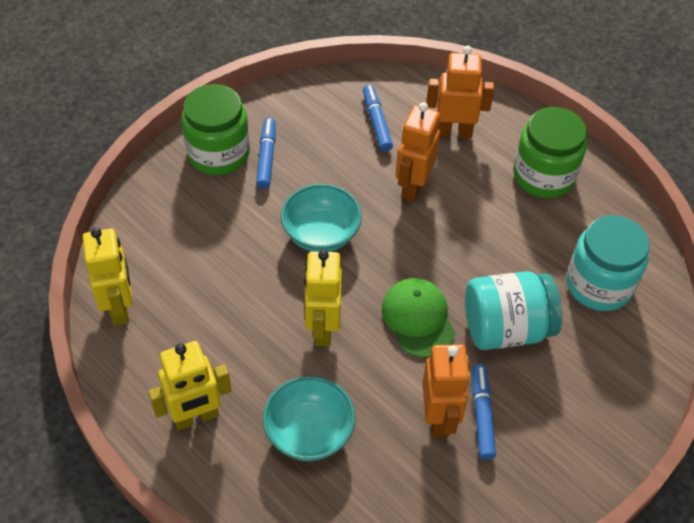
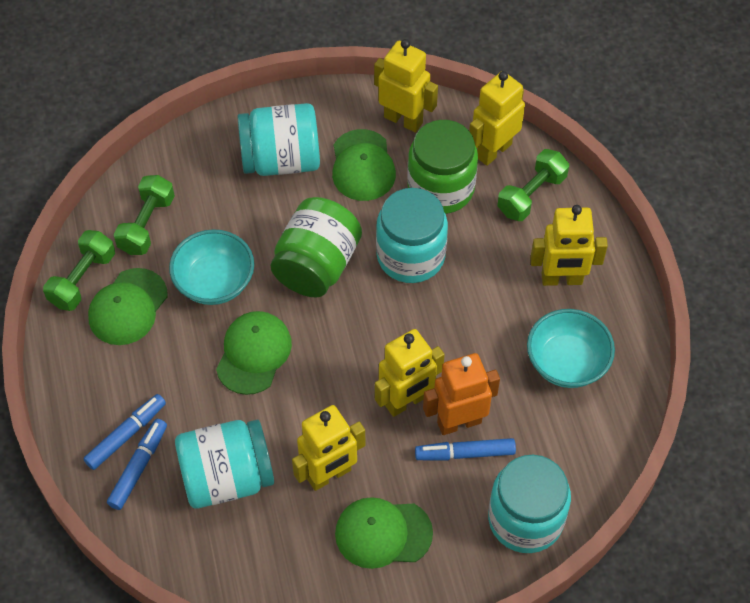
green cap: 1 -> 4
green dumbbell: 0 -> 3
orange robot: 3 -> 1
turquoise jar: 2 -> 4
yellow robot: 3 -> 5

